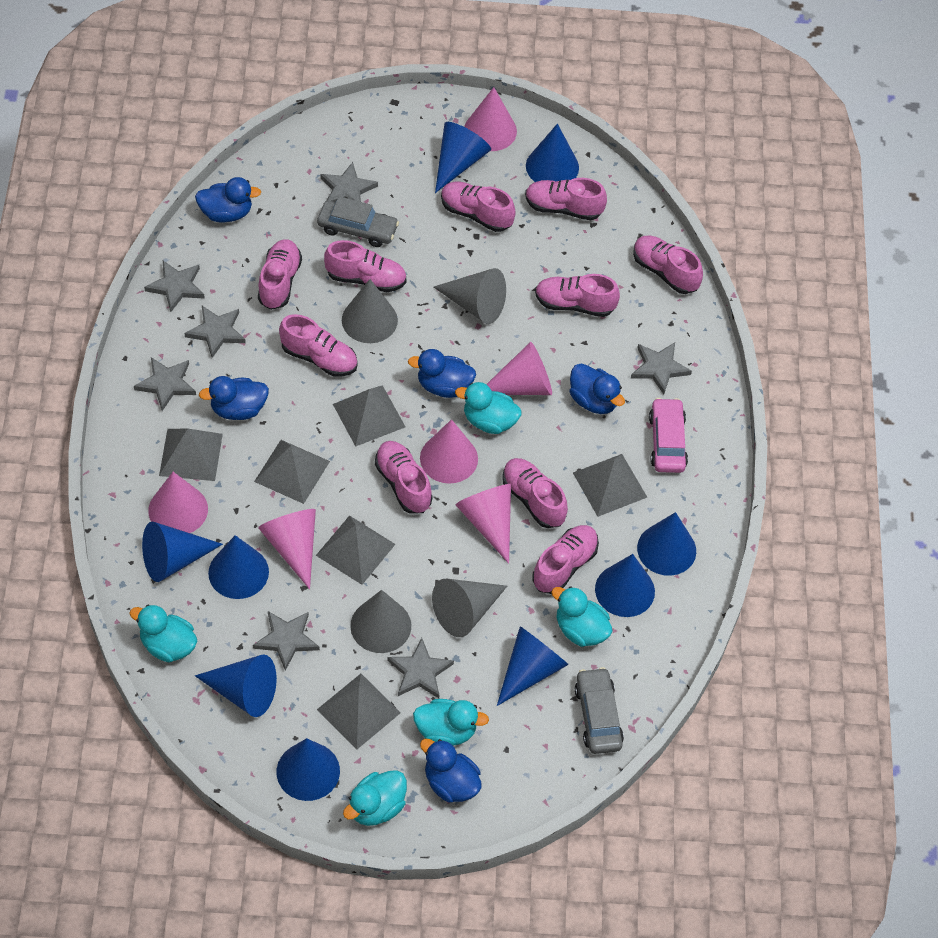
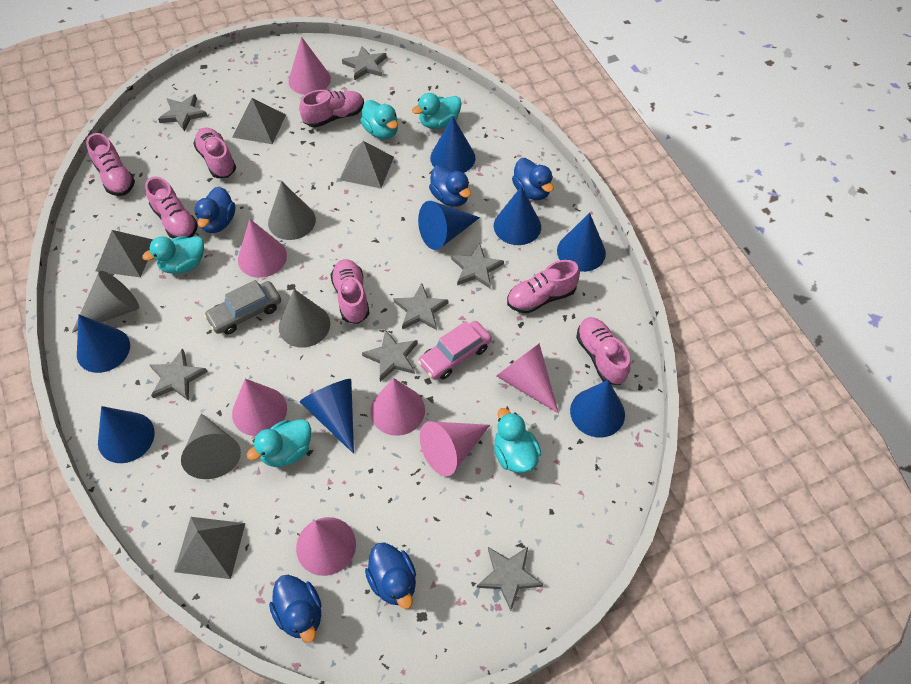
blue cone: 9 -> 8
grey car: 2 -> 1
grey pyramid: 6 -> 4
pink cone: 6 -> 7
pink shoe: 10 -> 7

